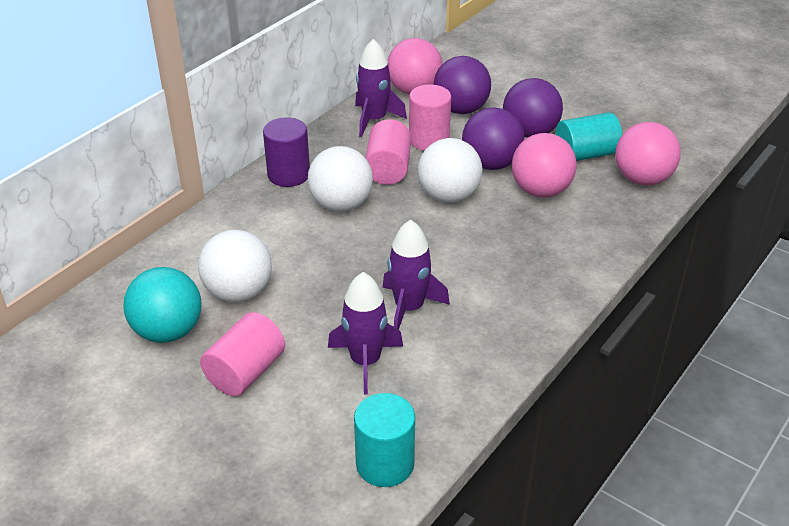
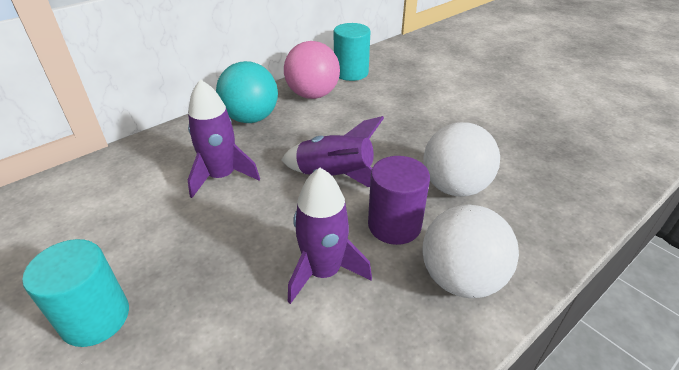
pink ball: 3 -> 1
pink cylinder: 3 -> 0
purple ball: 3 -> 0
white ball: 3 -> 2

